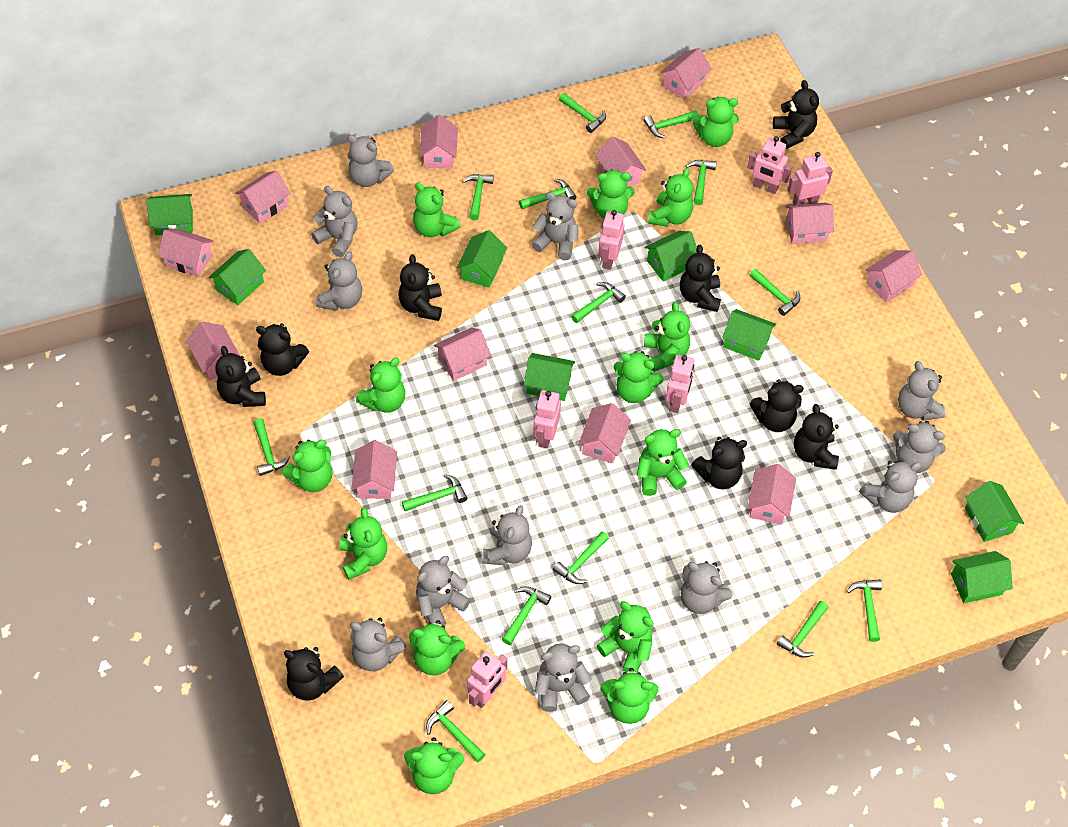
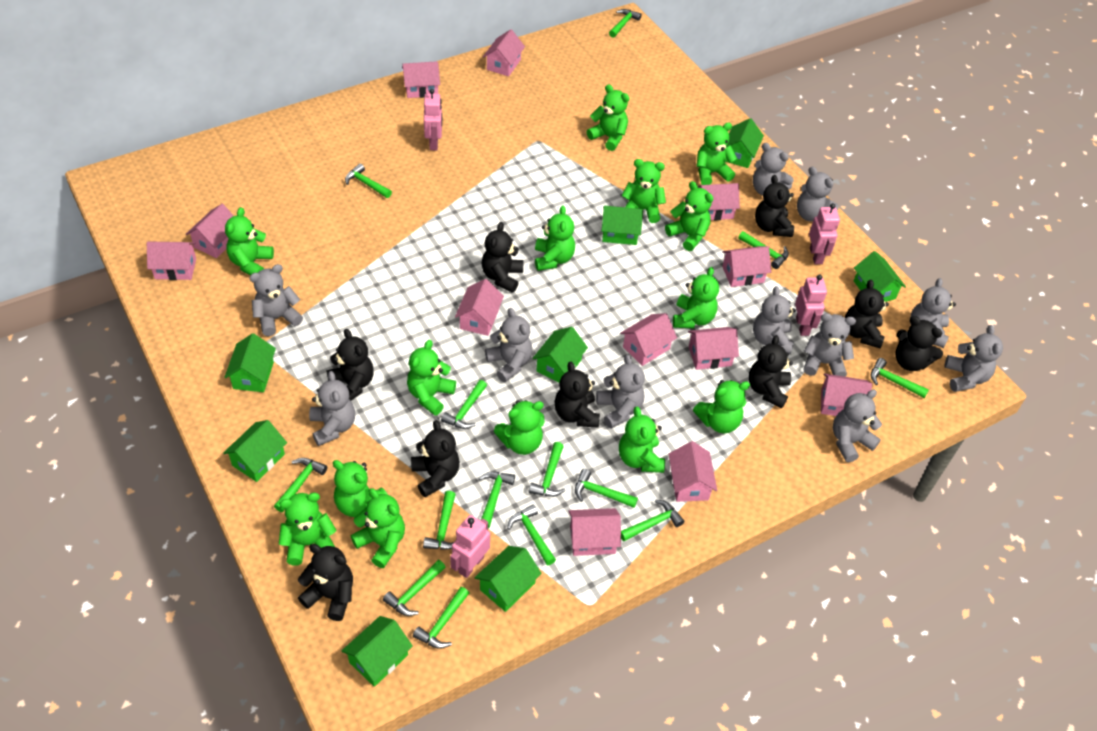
grey teddy bear: 12 -> 11
pink robot: 6 -> 4

